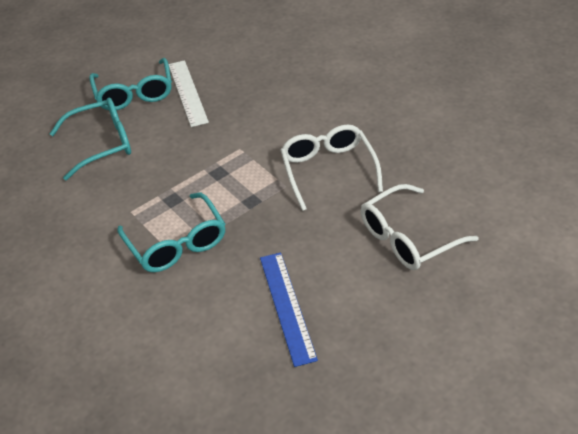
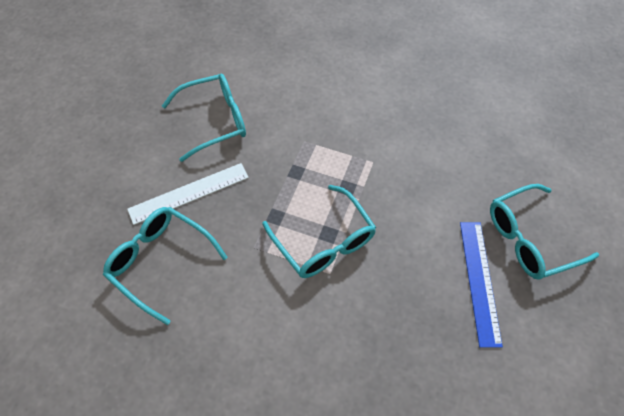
turquoise glasses: 3 -> 4
white glasses: 2 -> 0

